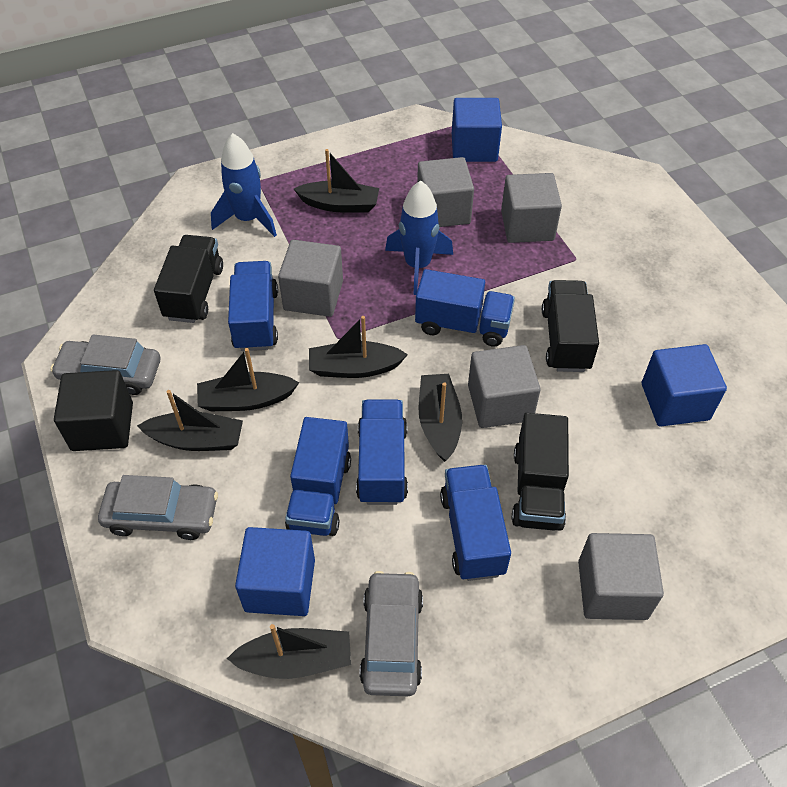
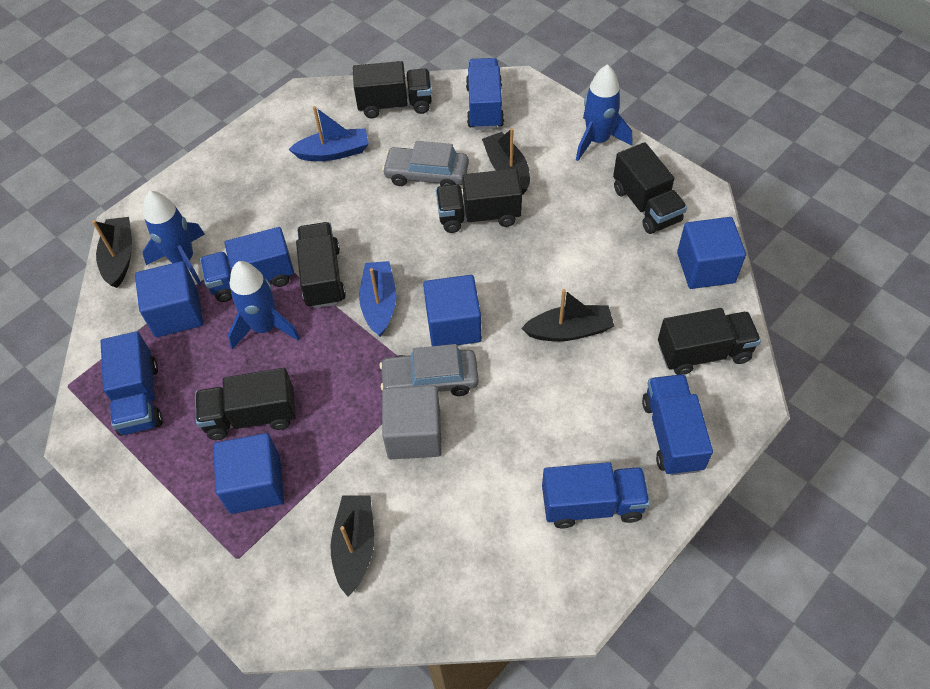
black boat: 6 -> 4
black cube: 1 -> 0
black truck: 3 -> 6
blue boat: 0 -> 2
blue cube: 3 -> 4
blue rocket: 2 -> 3
grey car: 3 -> 2
grey cube: 5 -> 1

